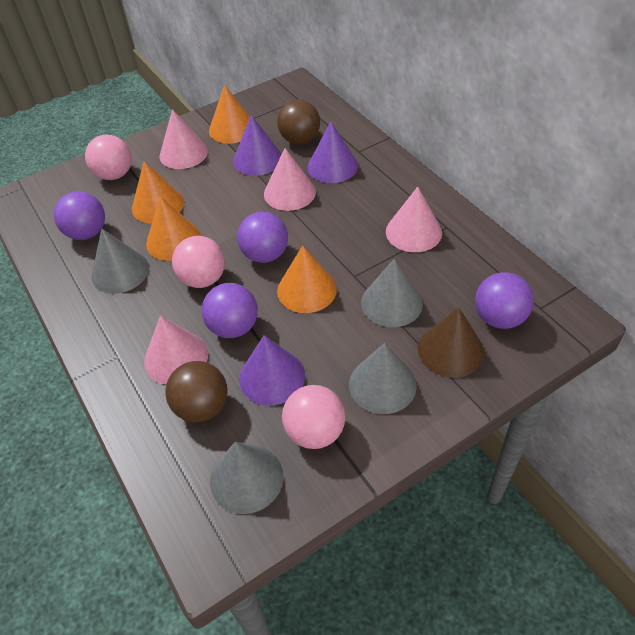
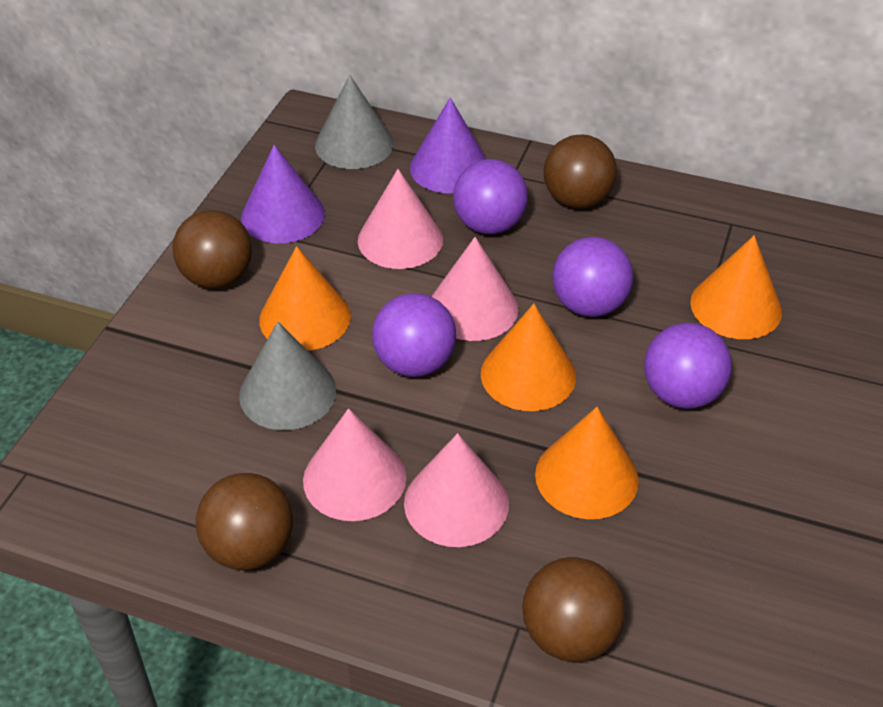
brown ball: 2 -> 4
brown cone: 1 -> 0
grey cone: 4 -> 2
pink ball: 3 -> 0
purple cone: 3 -> 2

